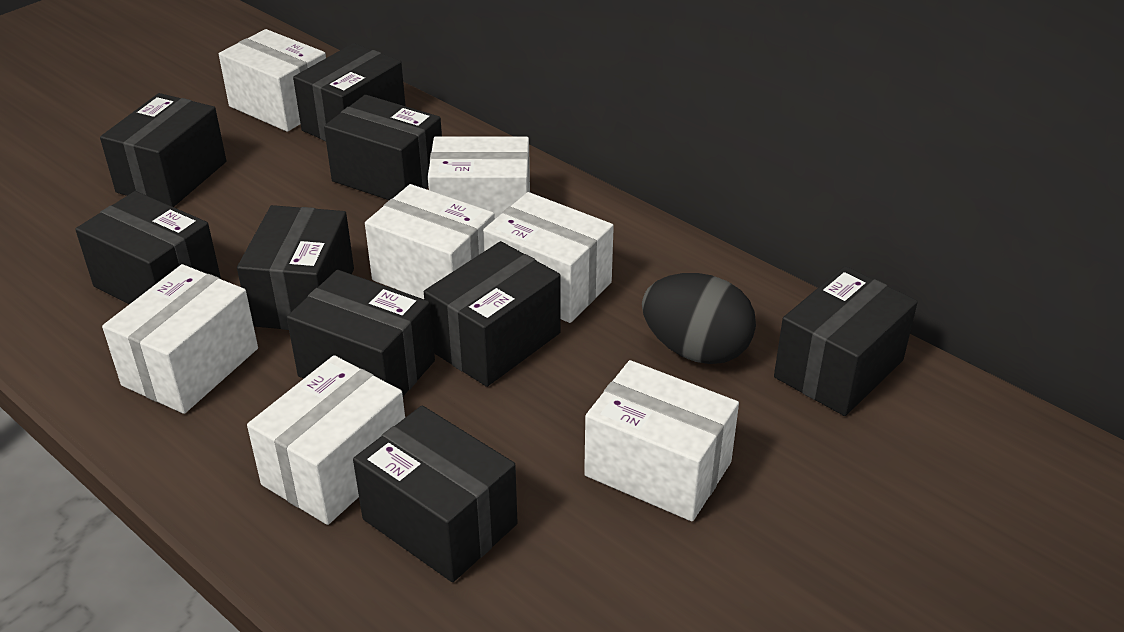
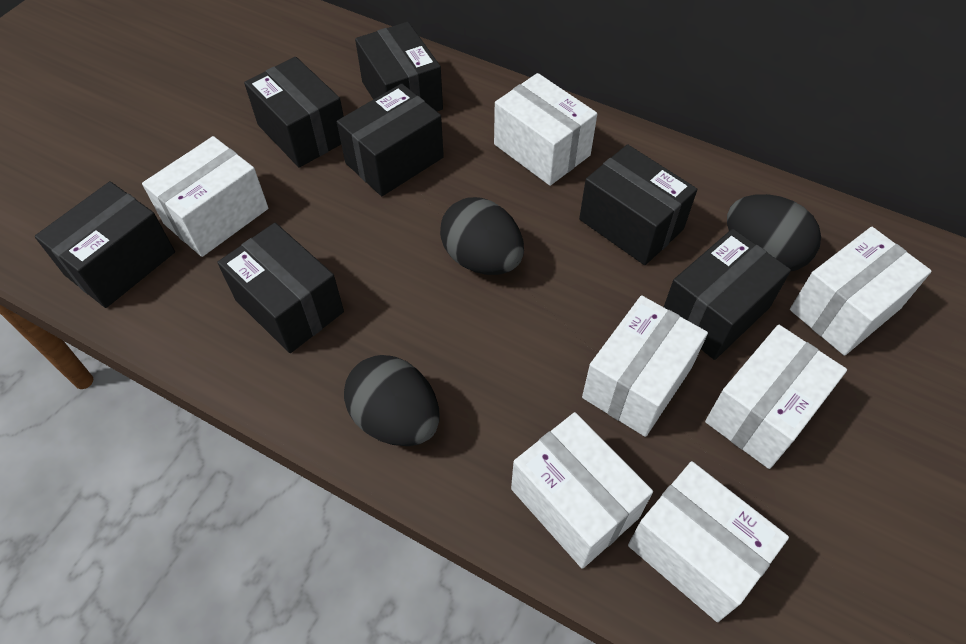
black box: 9 -> 7
black egg: 1 -> 3

